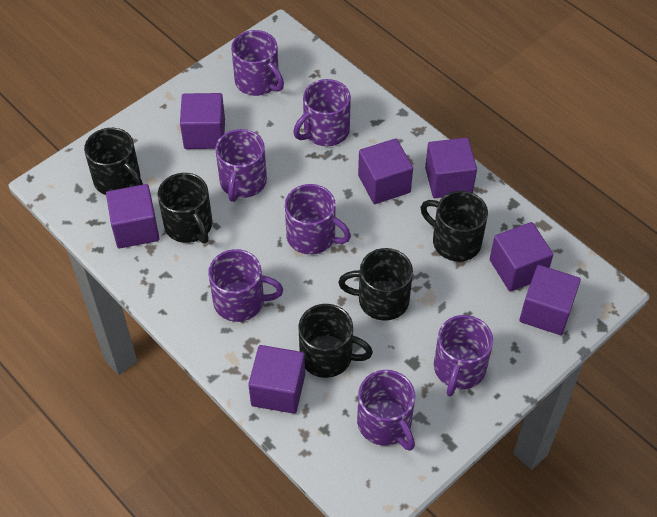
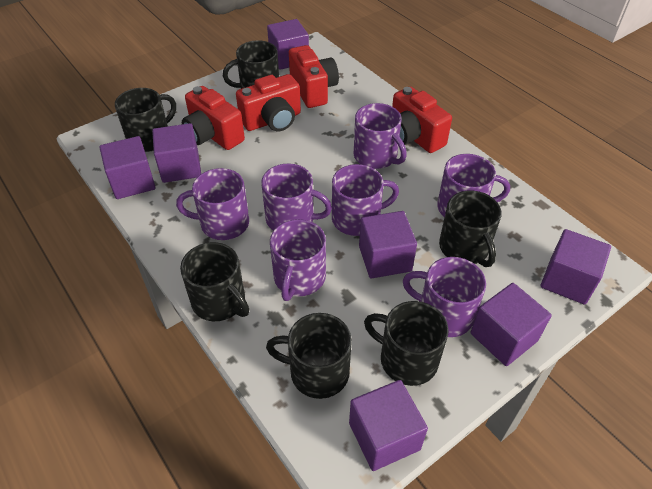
black mug: 5 -> 6
red camera: 0 -> 4

